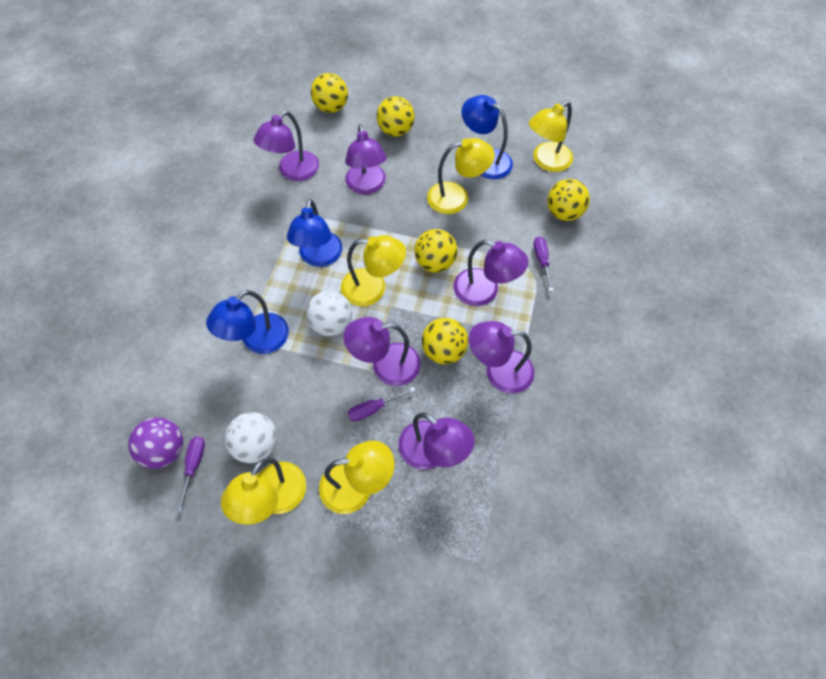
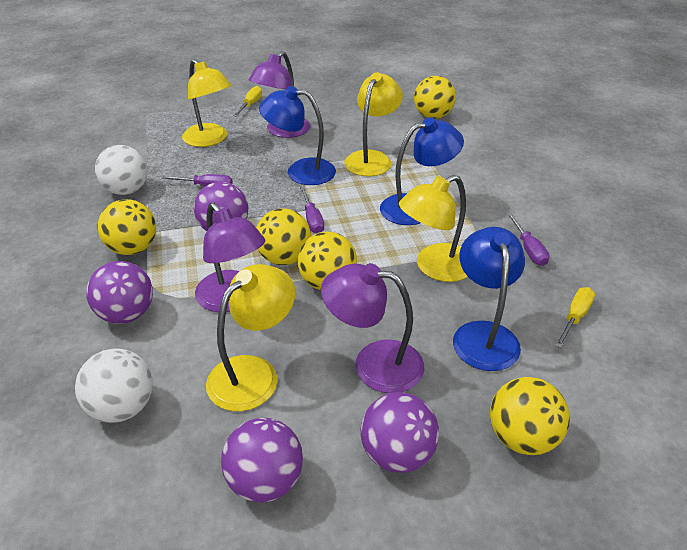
purple ball: 1 -> 4
purple lamp: 6 -> 3
yellow lamp: 5 -> 4
yellow screwdriver: 0 -> 2

